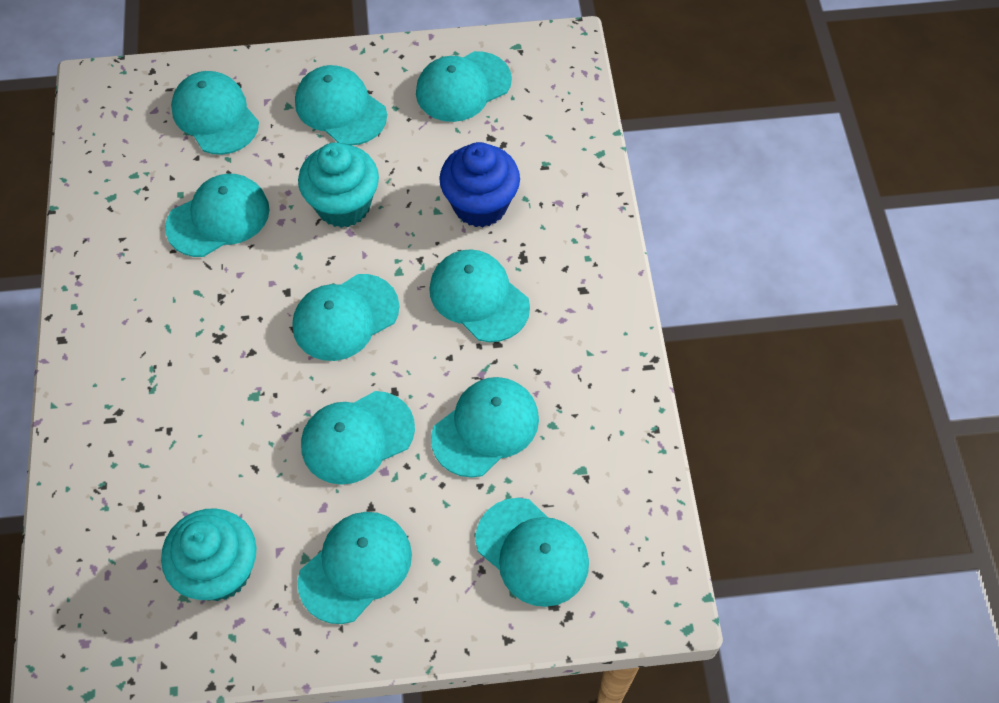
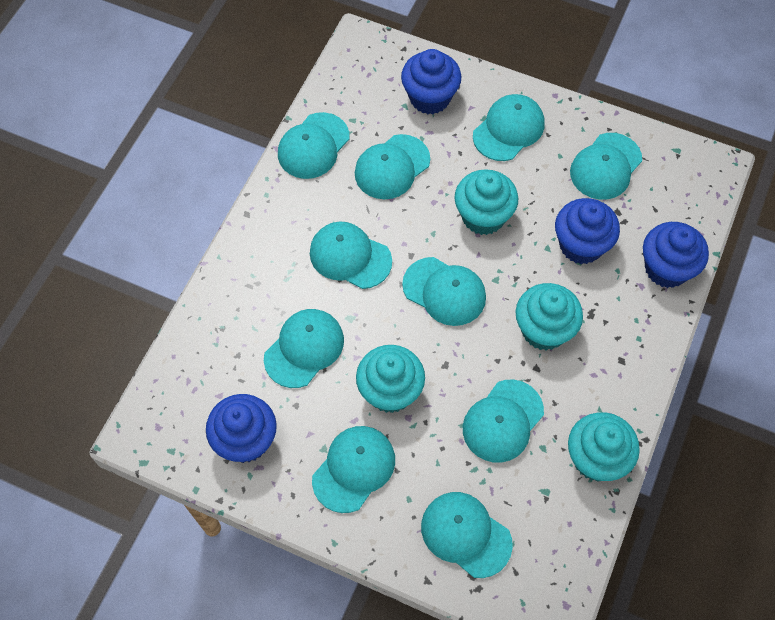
blue cupcake: 1 -> 4
turquoise cupcake: 2 -> 4

